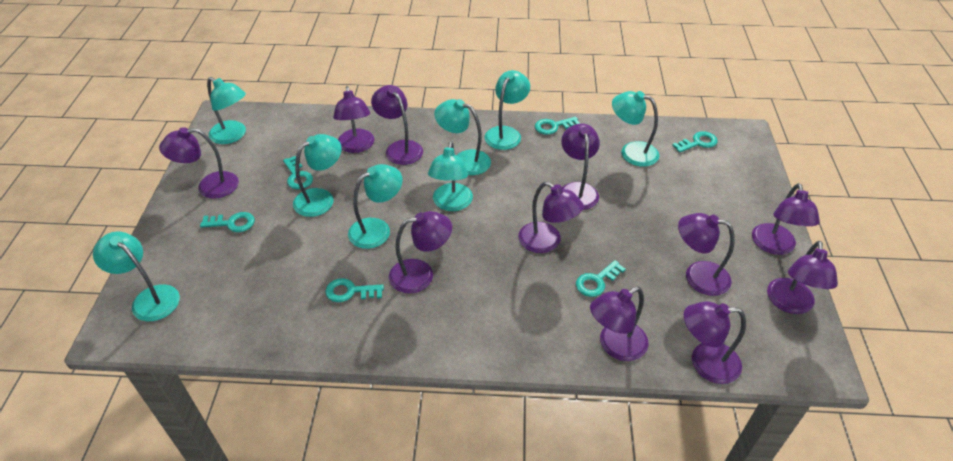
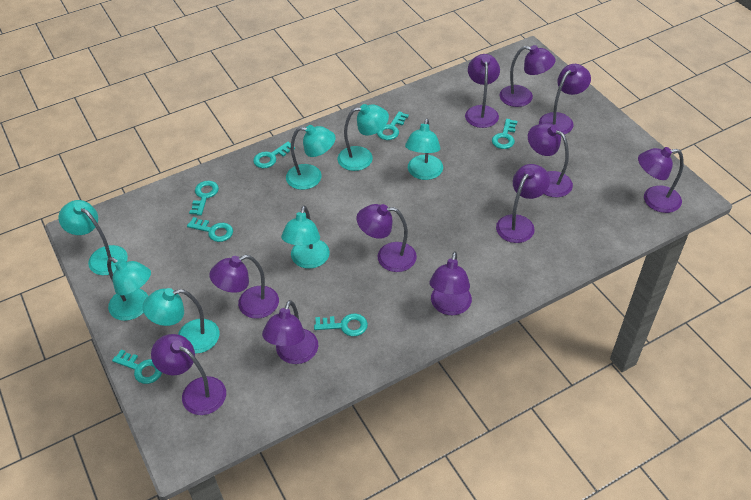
turquoise key: 6 -> 7
turquoise lamp: 8 -> 7

